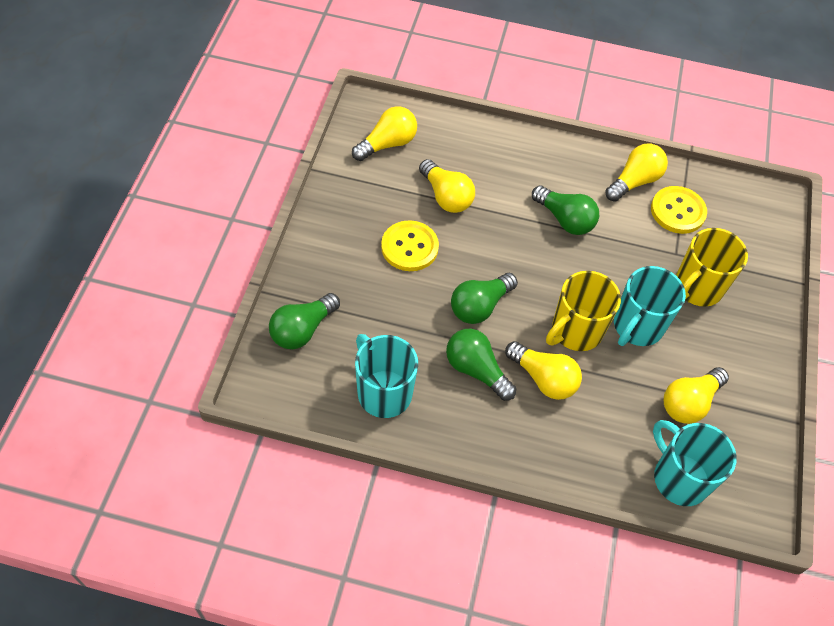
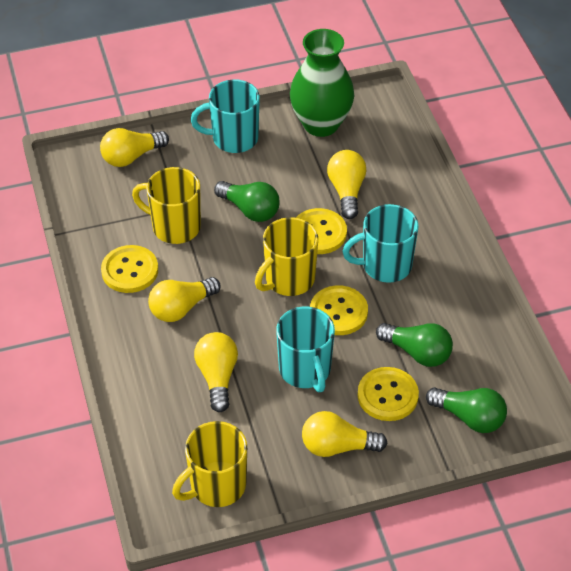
green light bulb: 4 -> 3
green vase: 0 -> 1
yellow button: 2 -> 4
yellow mug: 2 -> 3

